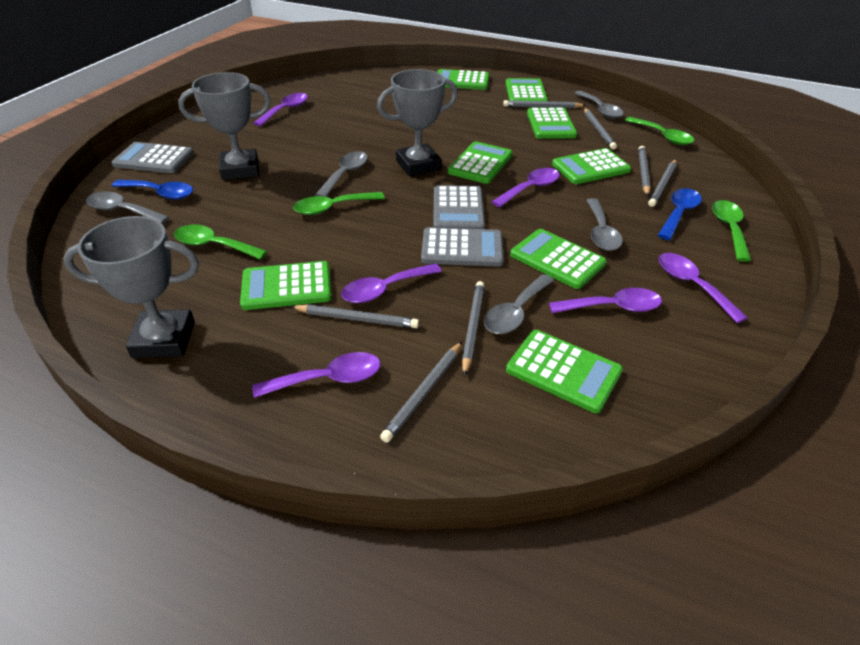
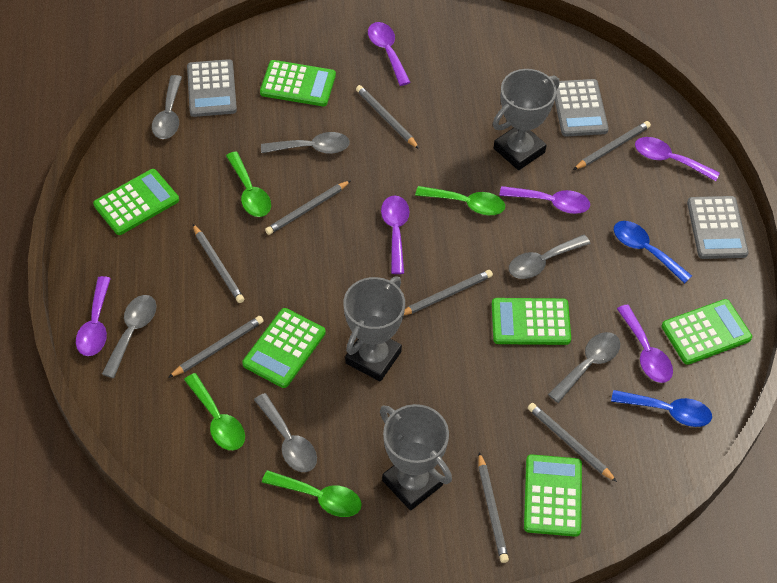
green calculator: 8 -> 6
grey pencil: 7 -> 8
grey spoon: 5 -> 6

